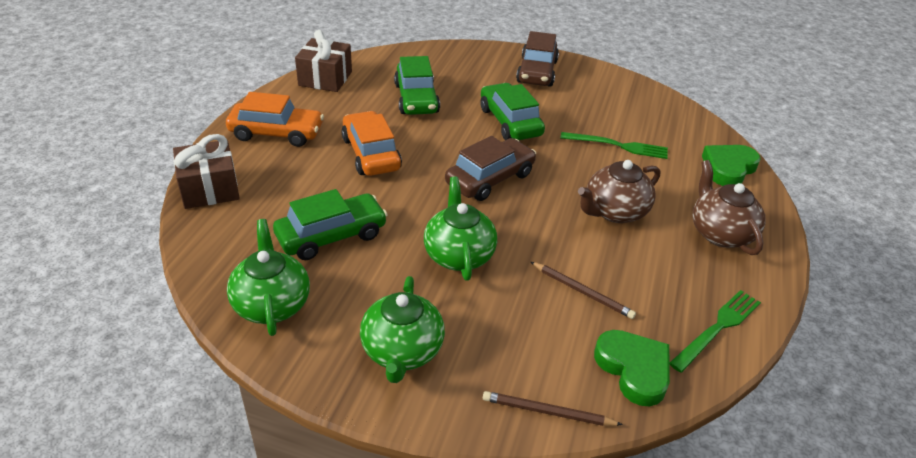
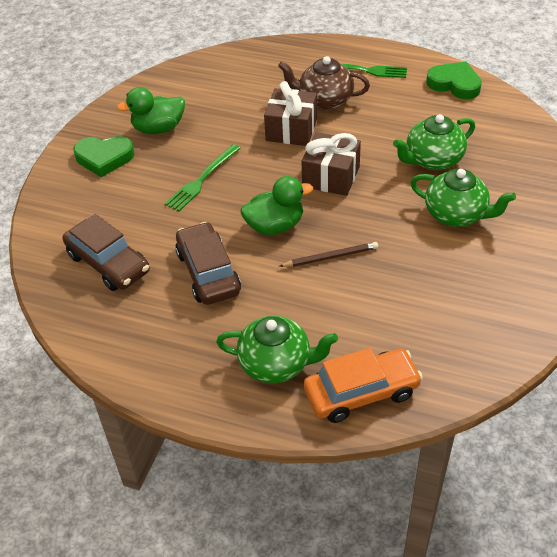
brown pencil: 2 -> 1
brown teapot: 2 -> 1
green car: 3 -> 0
green duck: 0 -> 2
orange car: 2 -> 1

